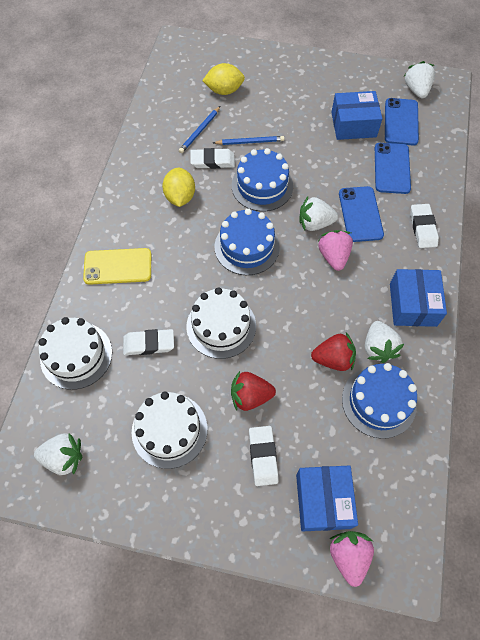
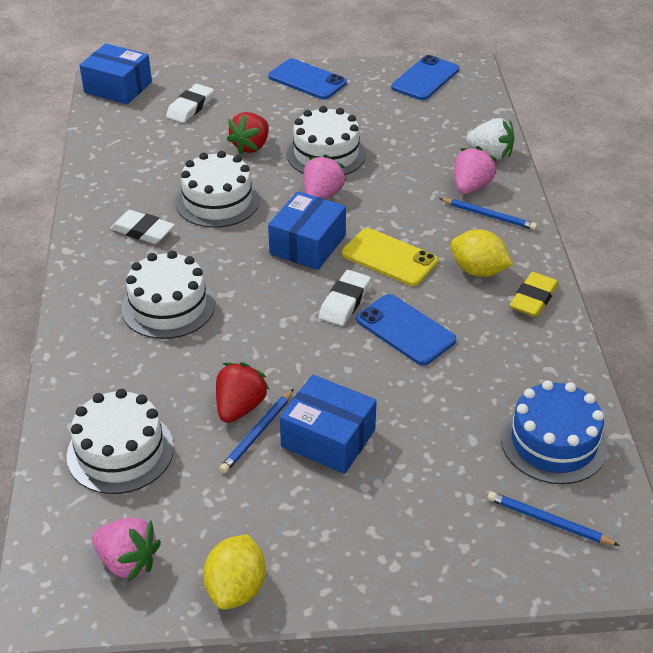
blue cake: 3 -> 1
blue pencil: 2 -> 3
pink strawberry: 2 -> 3
white cake: 3 -> 4
white eraser: 4 -> 3
white strawberry: 4 -> 1
yellow eraser: 0 -> 1

